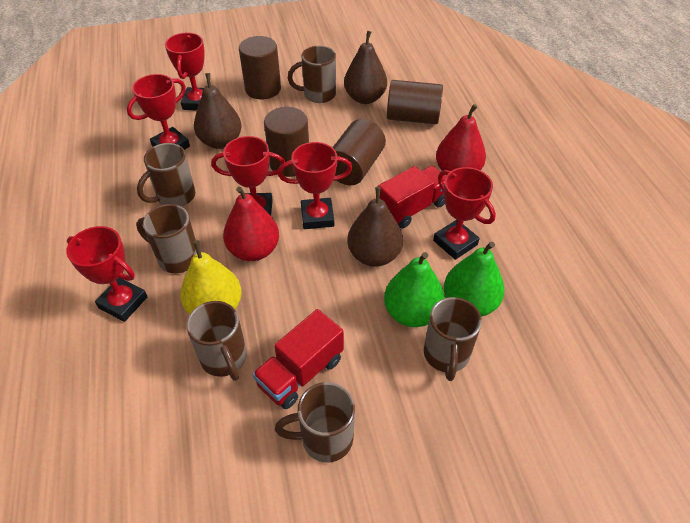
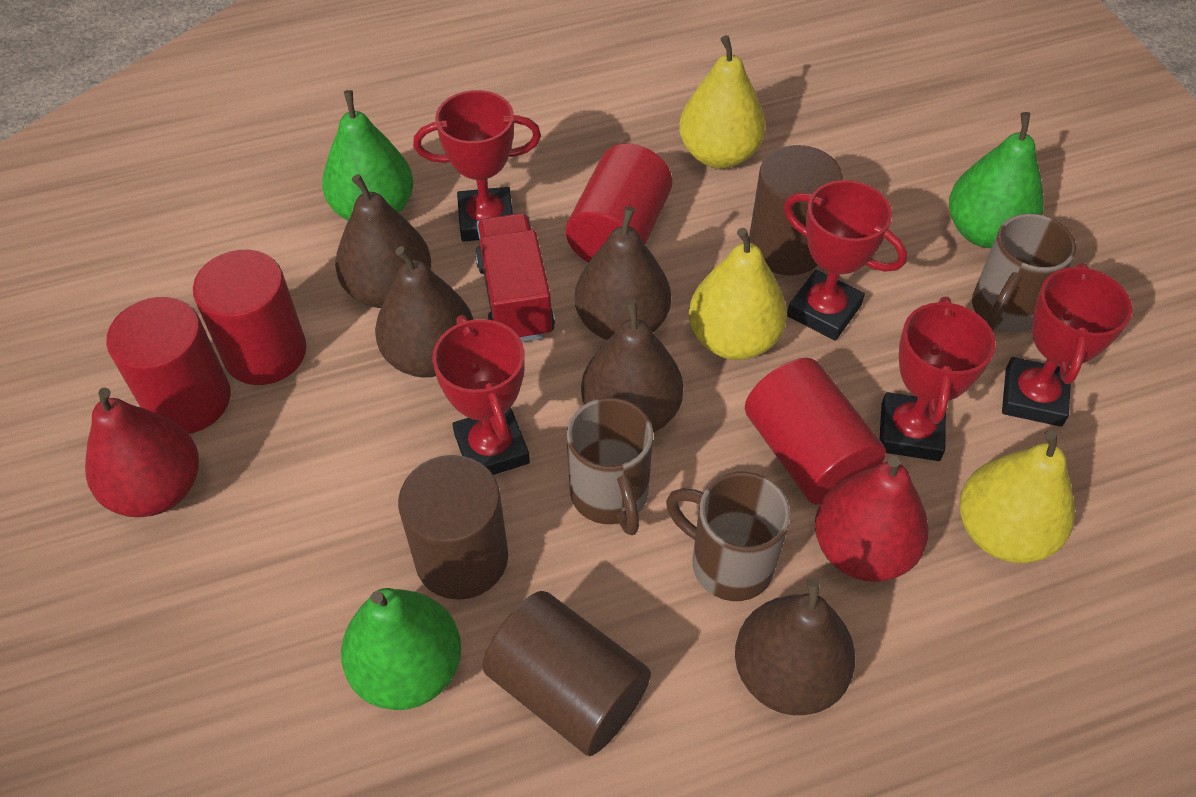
brown cylinder: 4 -> 3
brown mug: 6 -> 3
brown pear: 3 -> 5
green pear: 2 -> 3
red cylinder: 0 -> 4
red trophy: 6 -> 5
red truck: 2 -> 1
yellow pear: 1 -> 3

